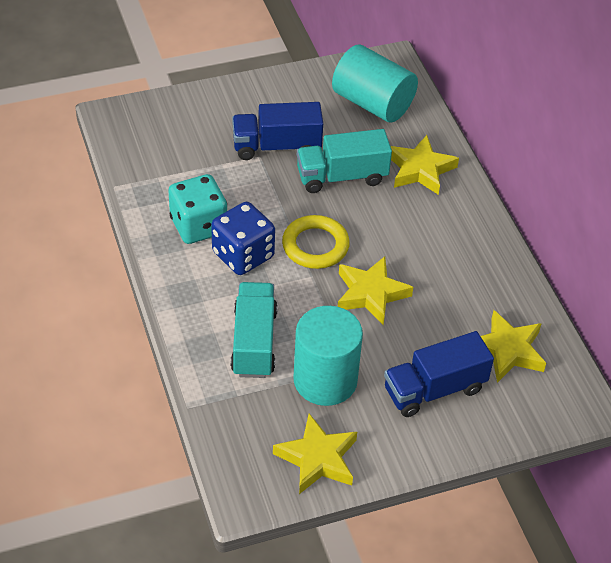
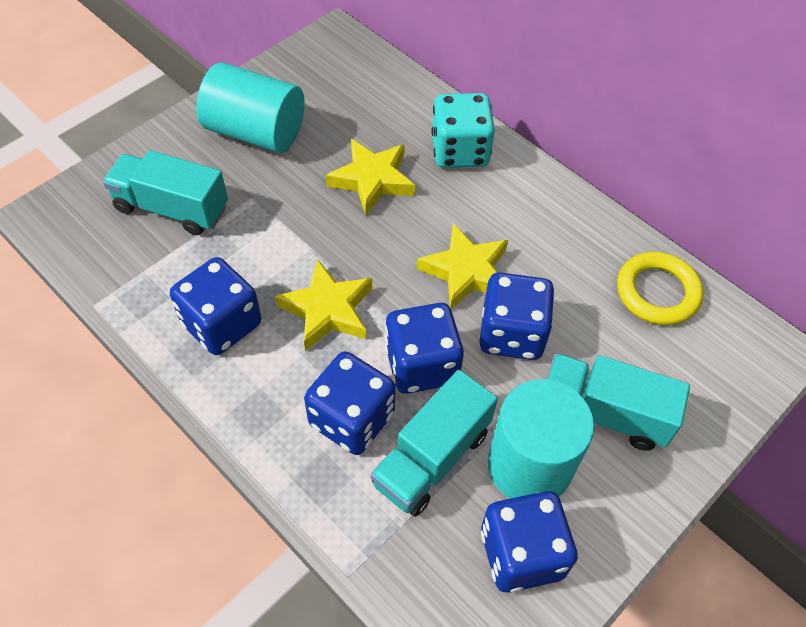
blue dice: 1 -> 5
blue truck: 2 -> 0
turquoise truck: 2 -> 3
yellow star: 4 -> 3

